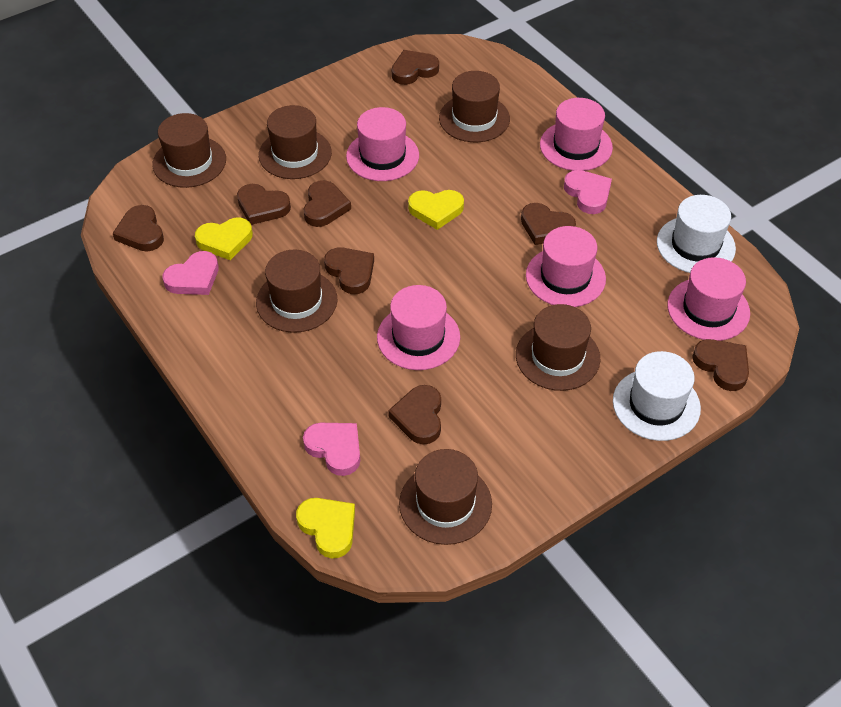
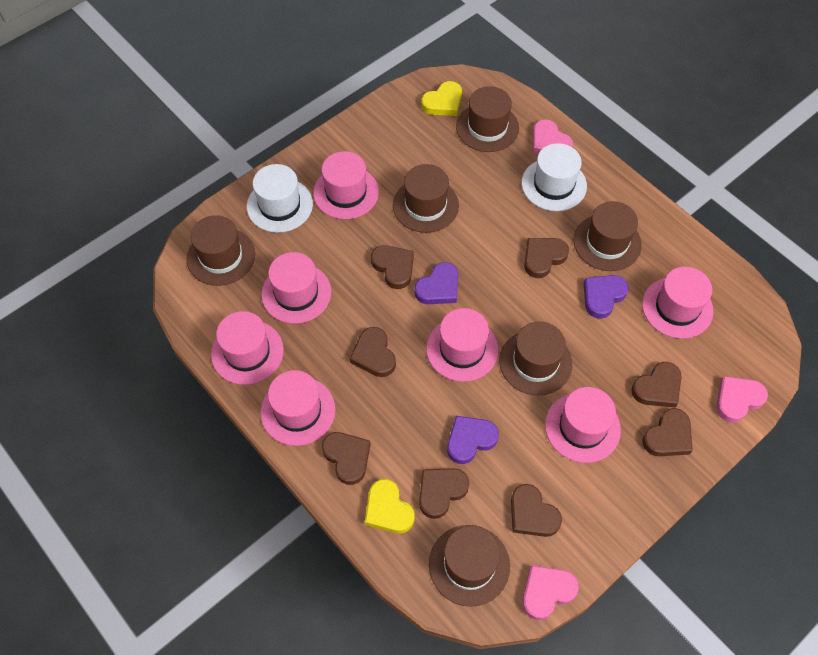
pink hat: 5 -> 7
purple heart: 0 -> 3
yellow heart: 3 -> 2

